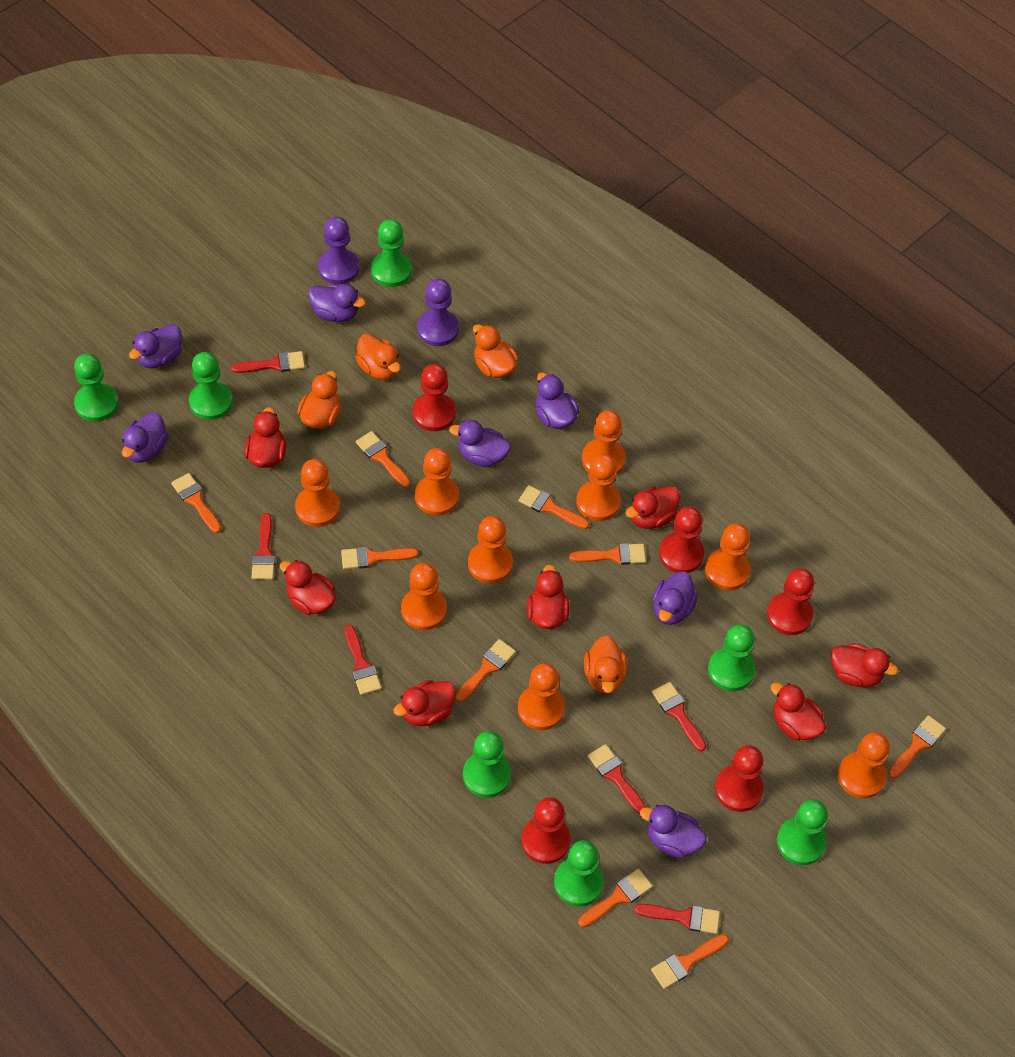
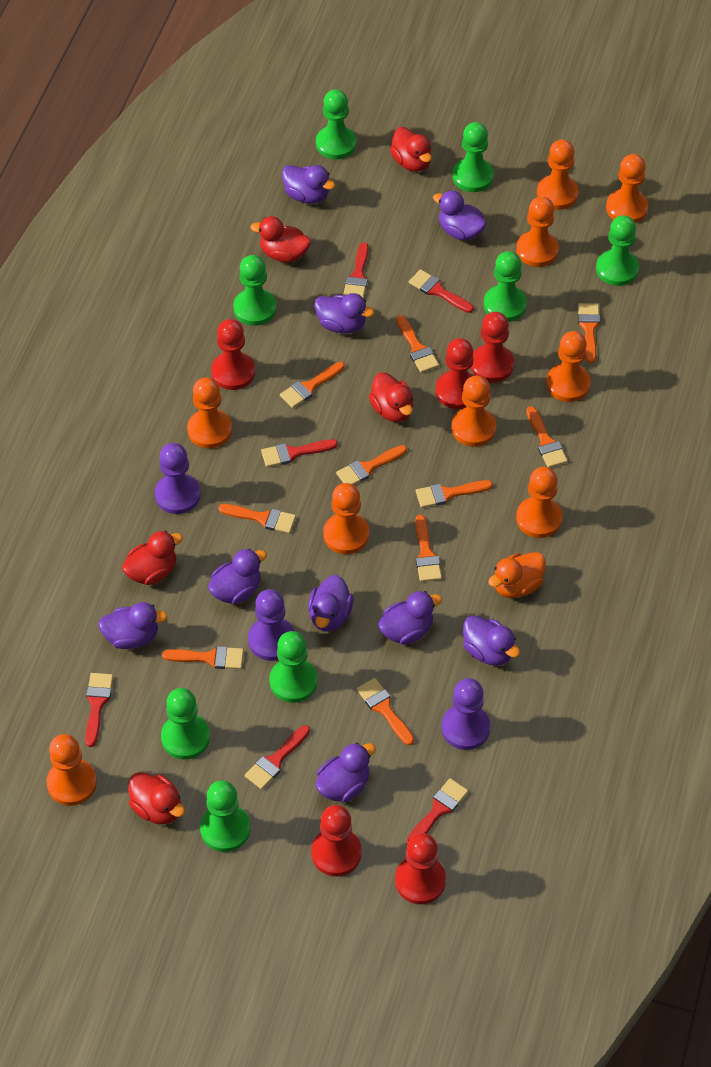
green pawn: 7 -> 8
orange brush: 9 -> 10
orange duck: 4 -> 1
purple duck: 7 -> 9
purple pawn: 2 -> 3
red duck: 7 -> 5

